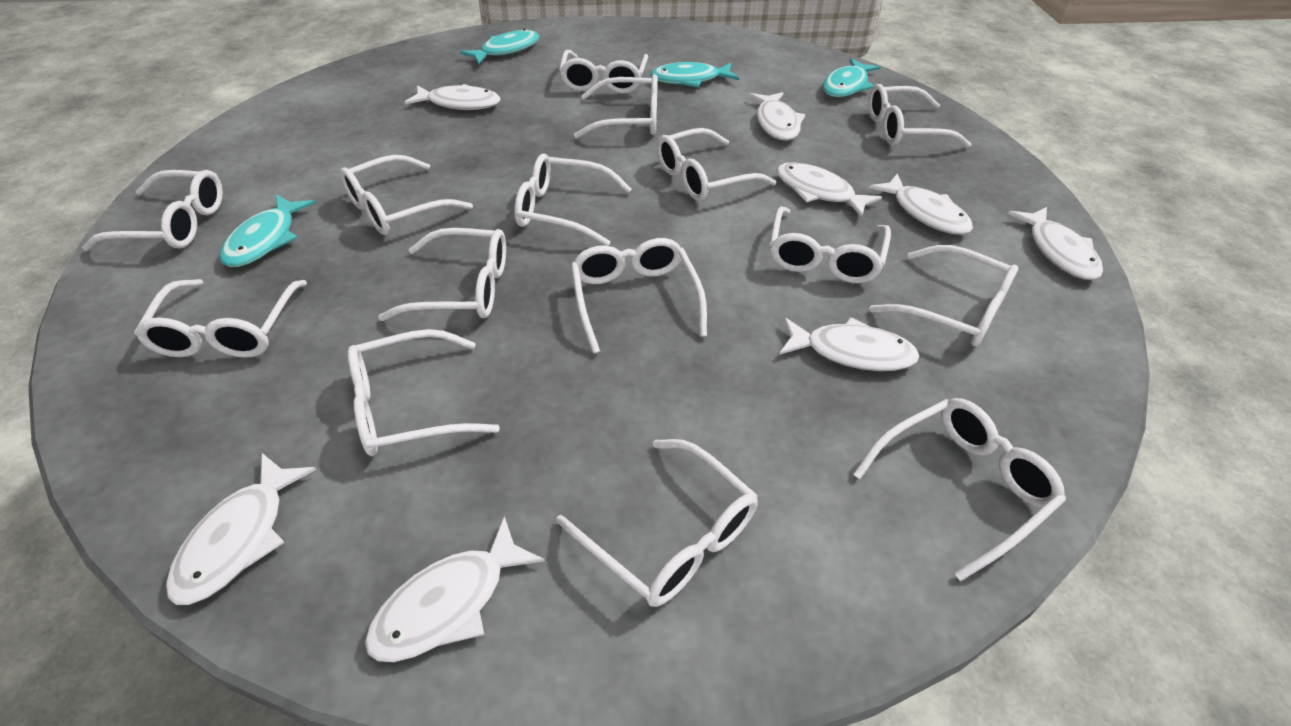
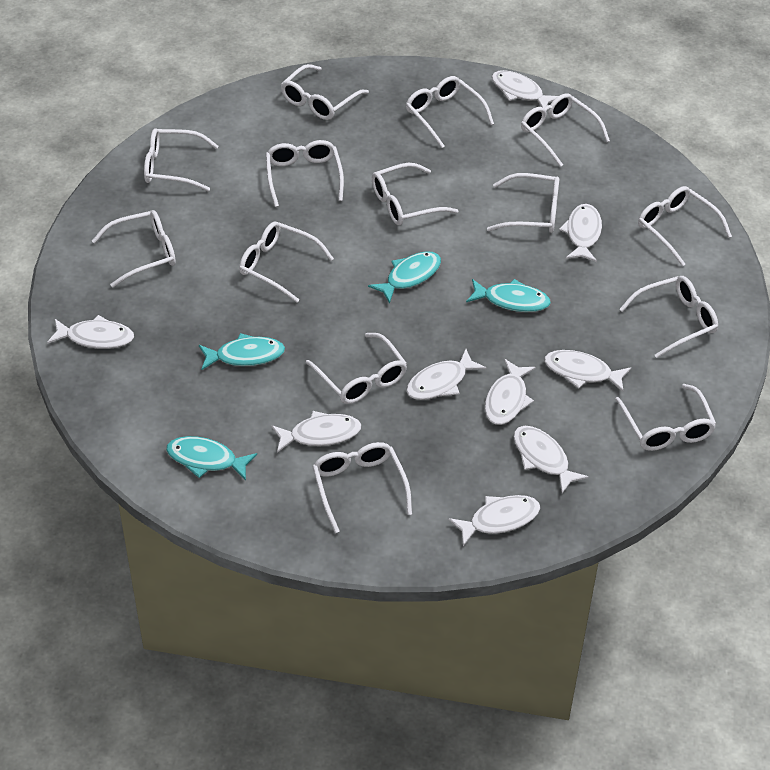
white fish: 8 -> 9
white glasses: 15 -> 14

